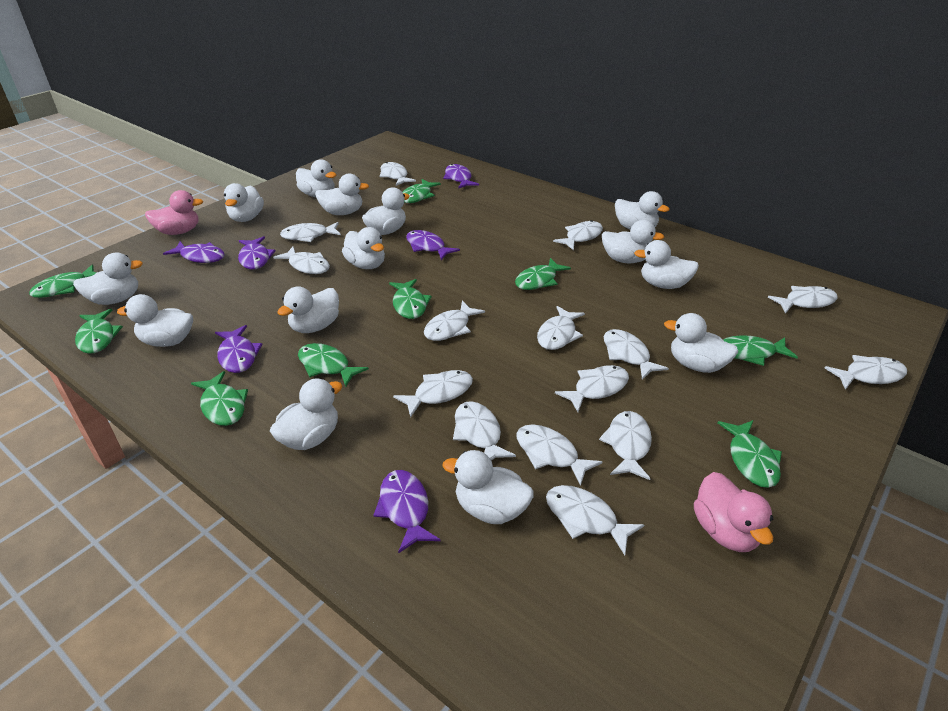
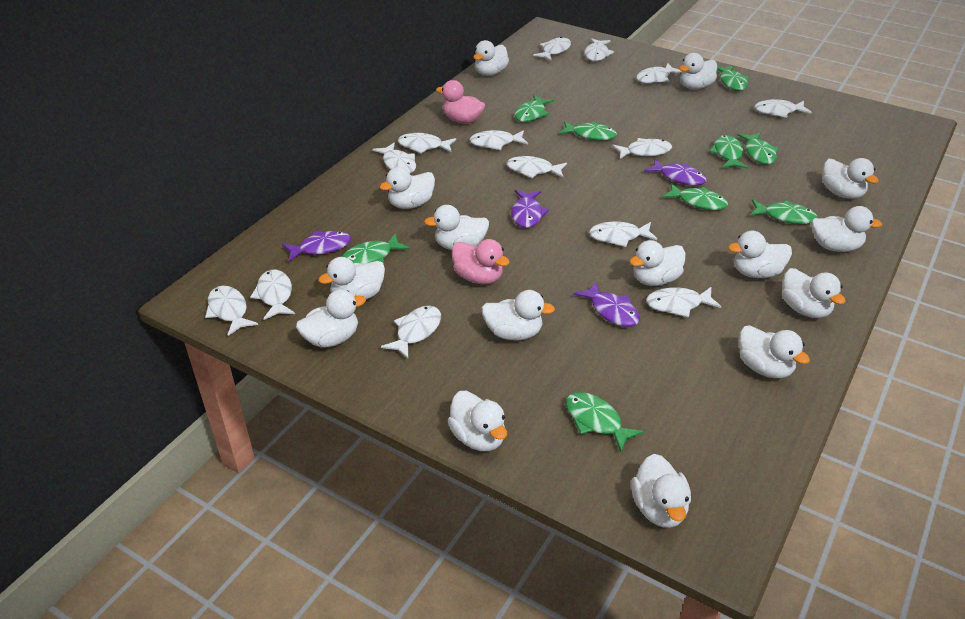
purple fish: 6 -> 4
white duck: 14 -> 15
white fish: 15 -> 14

